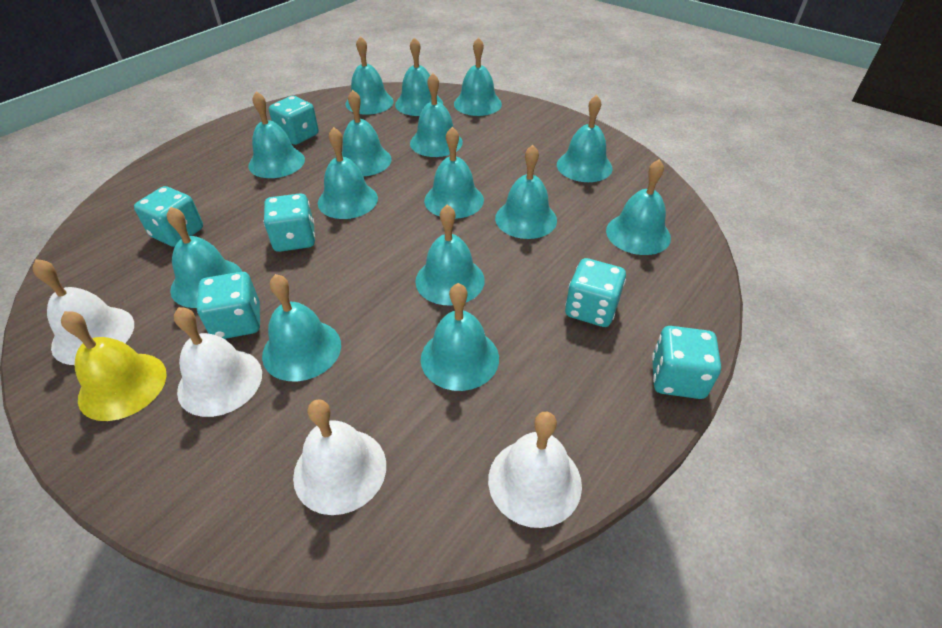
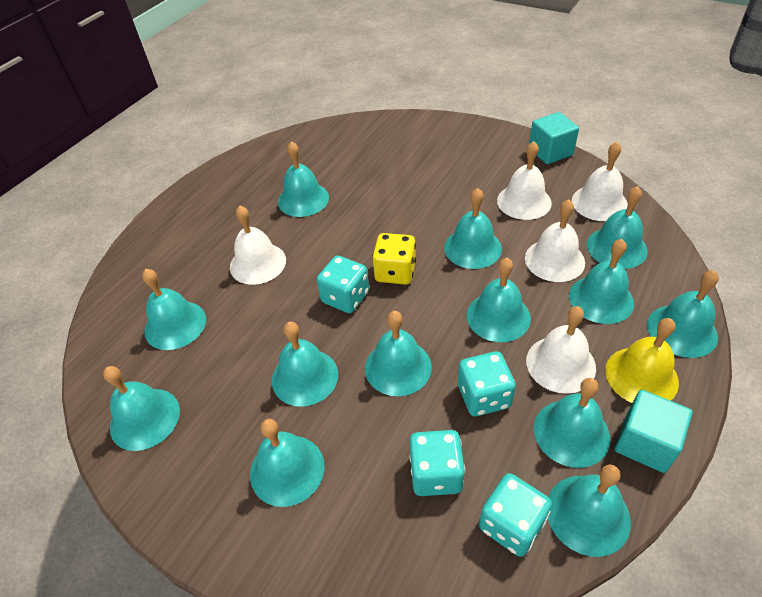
turquoise bell: 15 -> 13
turquoise cube: 0 -> 2
turquoise dice: 6 -> 4
white bell: 4 -> 5
yellow dice: 0 -> 1

